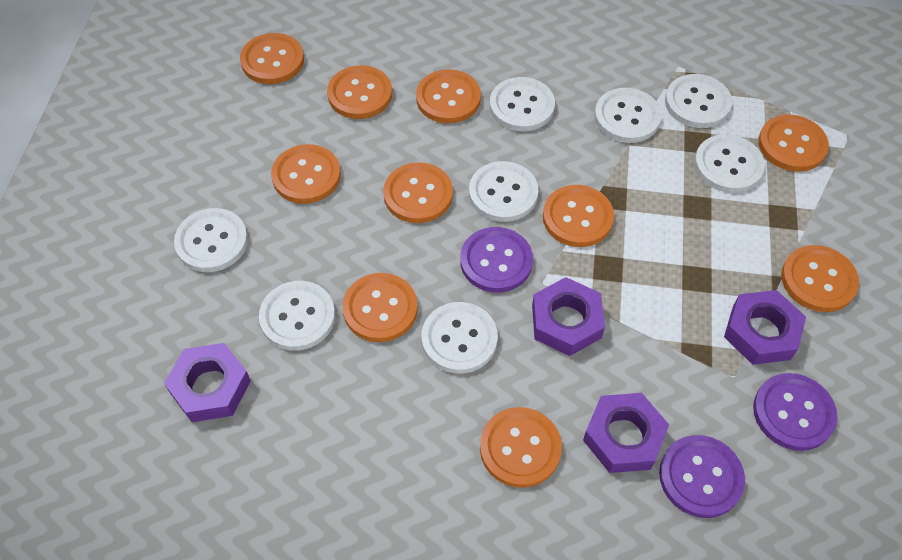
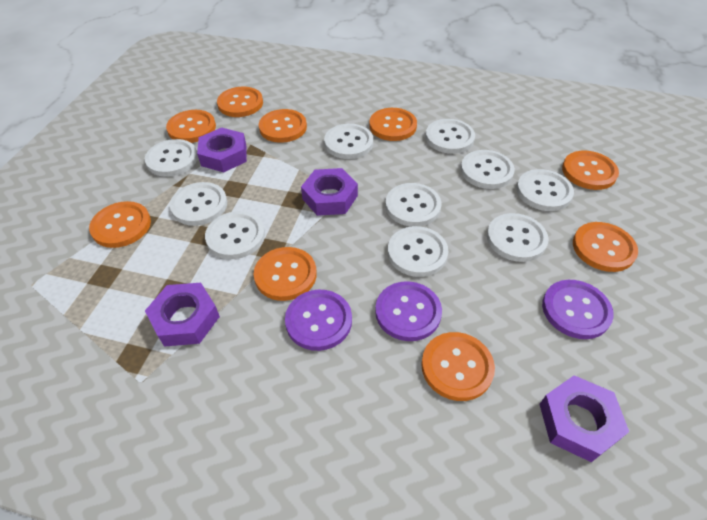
orange button: 10 -> 9
white button: 8 -> 10

